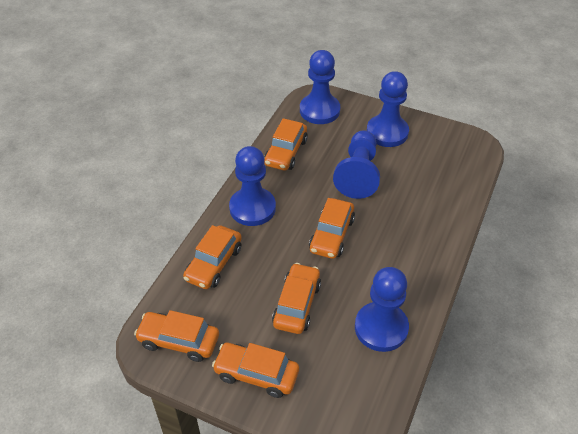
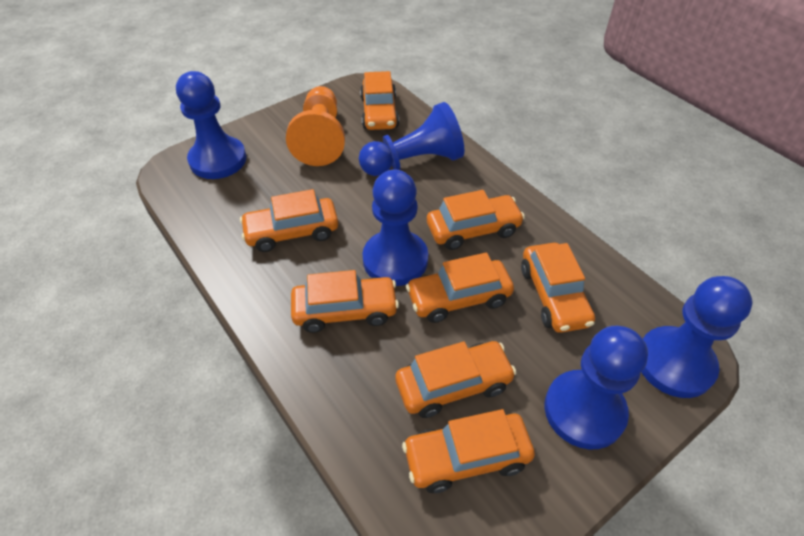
orange car: 6 -> 8
orange pawn: 0 -> 1

